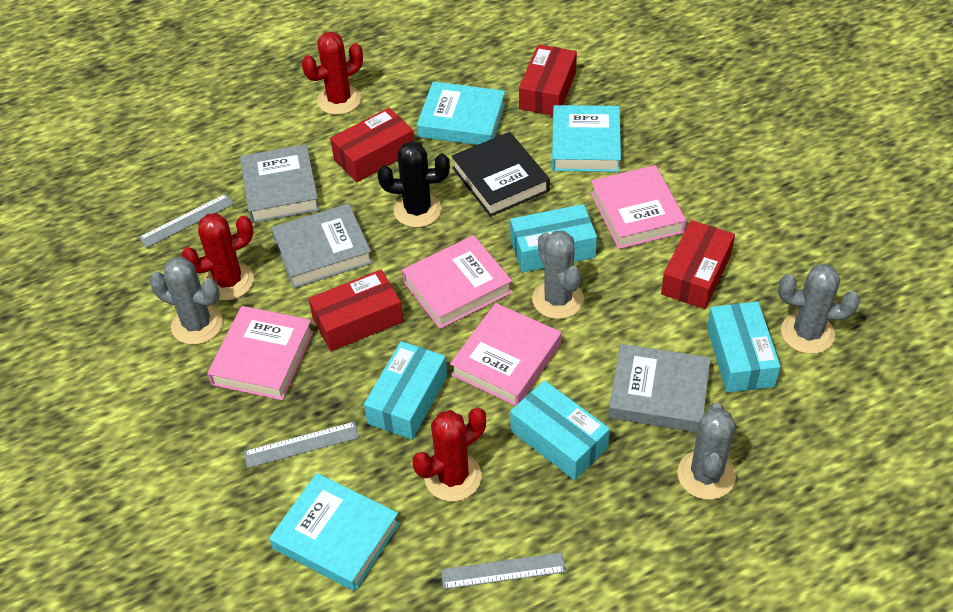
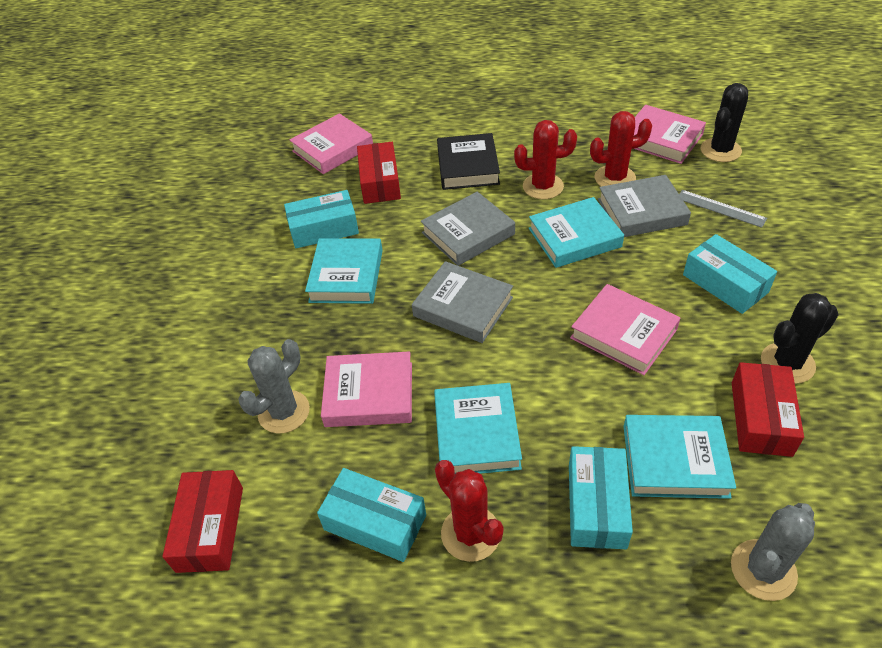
black cactus: 1 -> 2
grey cactus: 4 -> 2
grey ruler: 3 -> 1
red box: 4 -> 3
turquoise book: 3 -> 4

